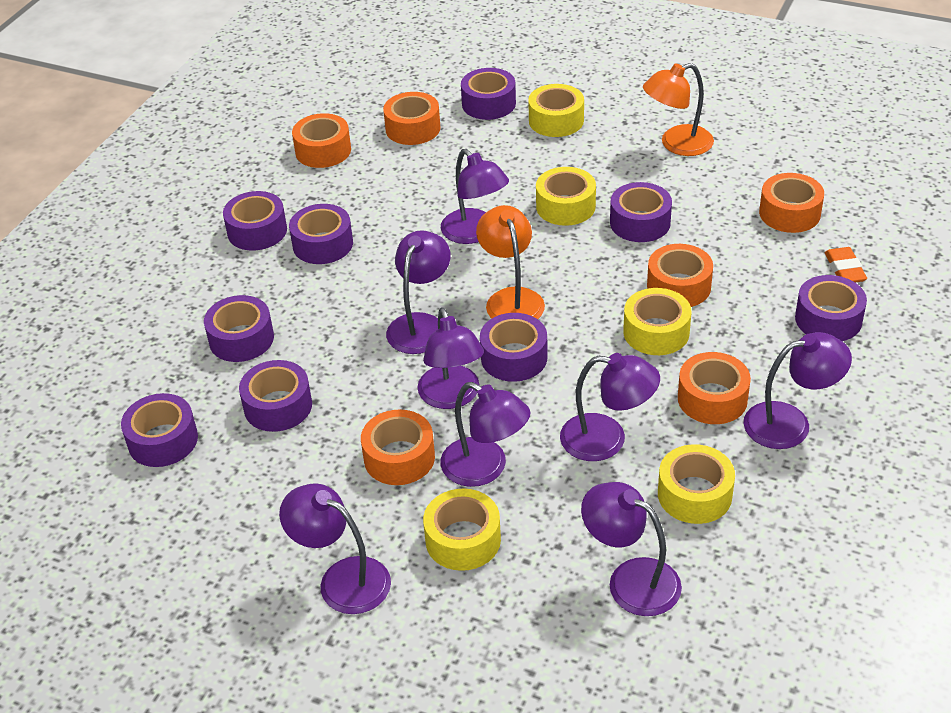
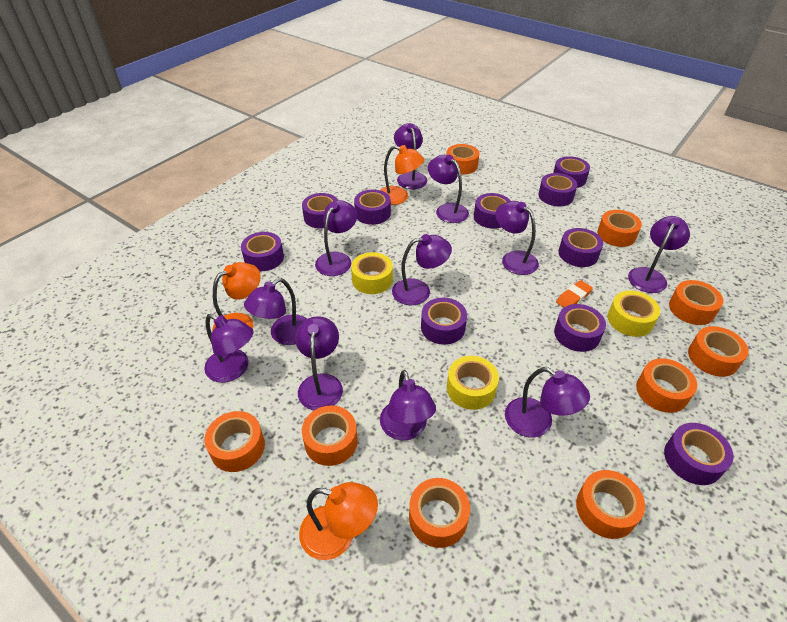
orange lamp: 2 -> 3
orange tape: 6 -> 9
purple lamp: 8 -> 11
purple tape: 9 -> 10
yellow tape: 5 -> 3

